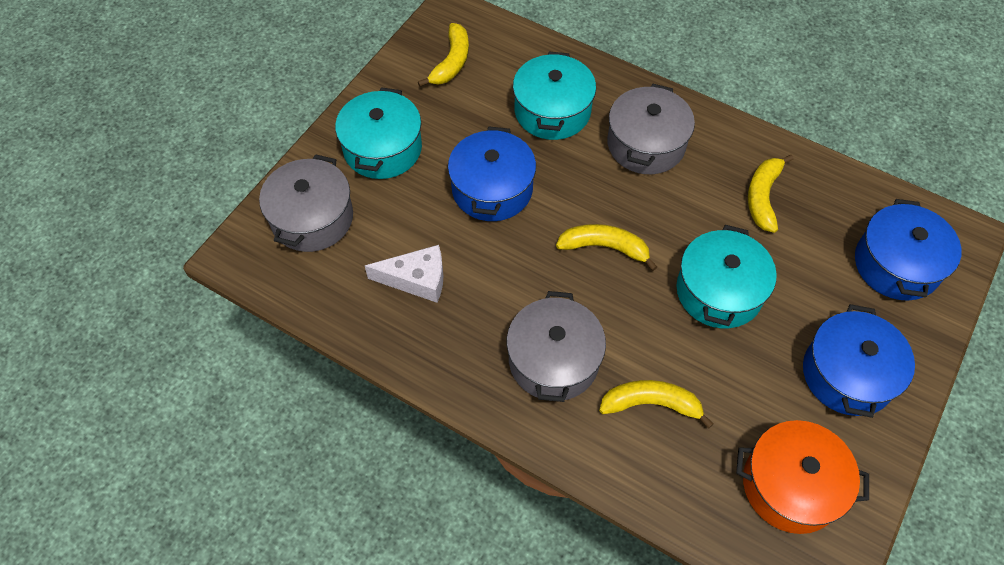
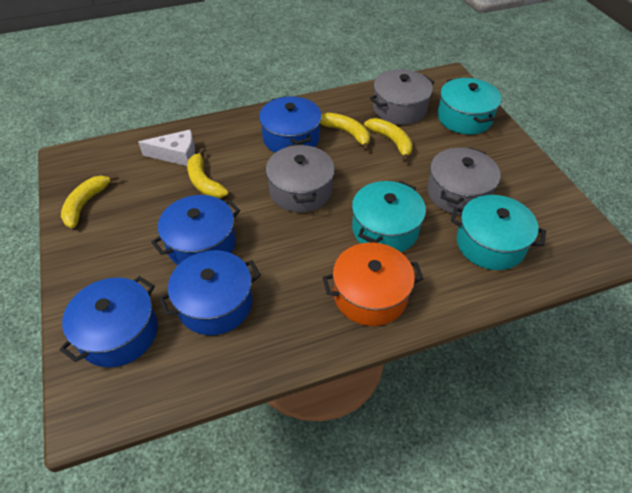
blue pot: 3 -> 4

